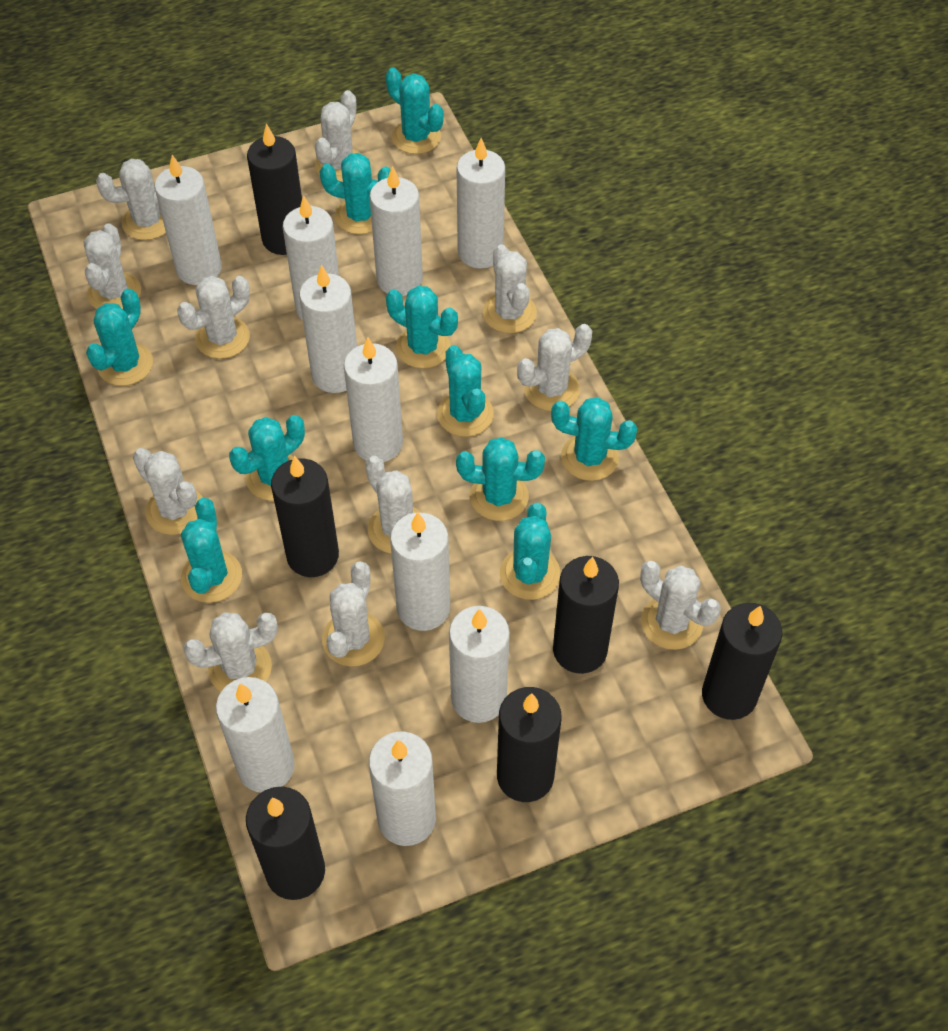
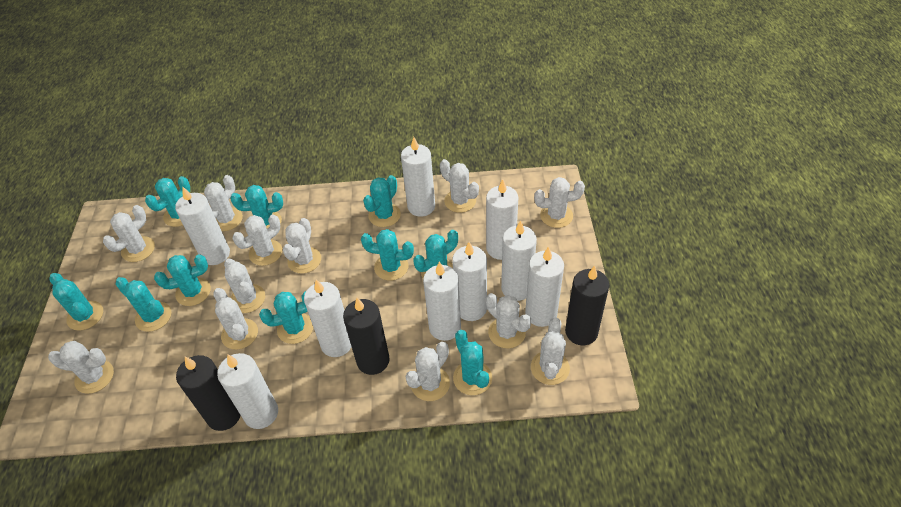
black candle: 6 -> 3
white cactus: 11 -> 12
white candle: 10 -> 9

